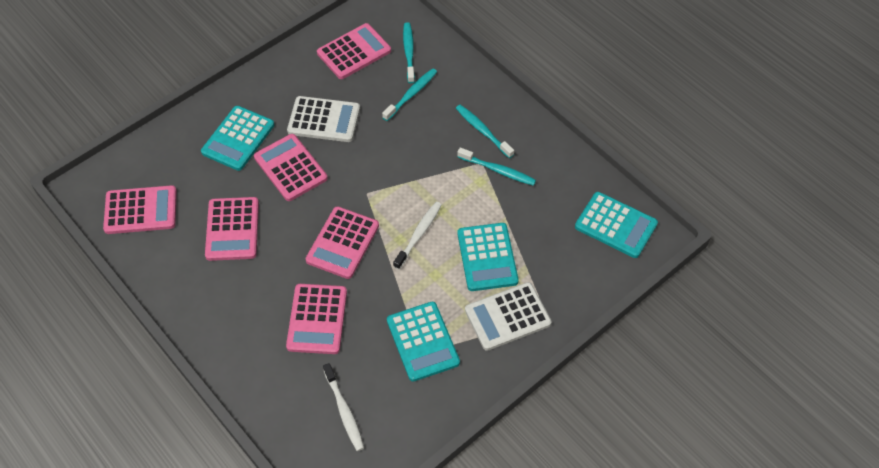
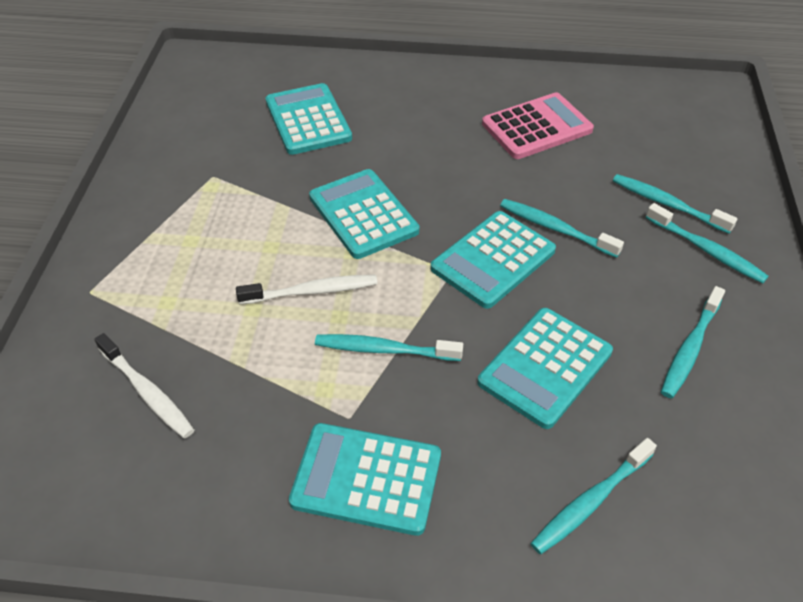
pink calculator: 6 -> 1
turquoise calculator: 4 -> 5
turquoise toothbrush: 4 -> 6
white calculator: 2 -> 0

